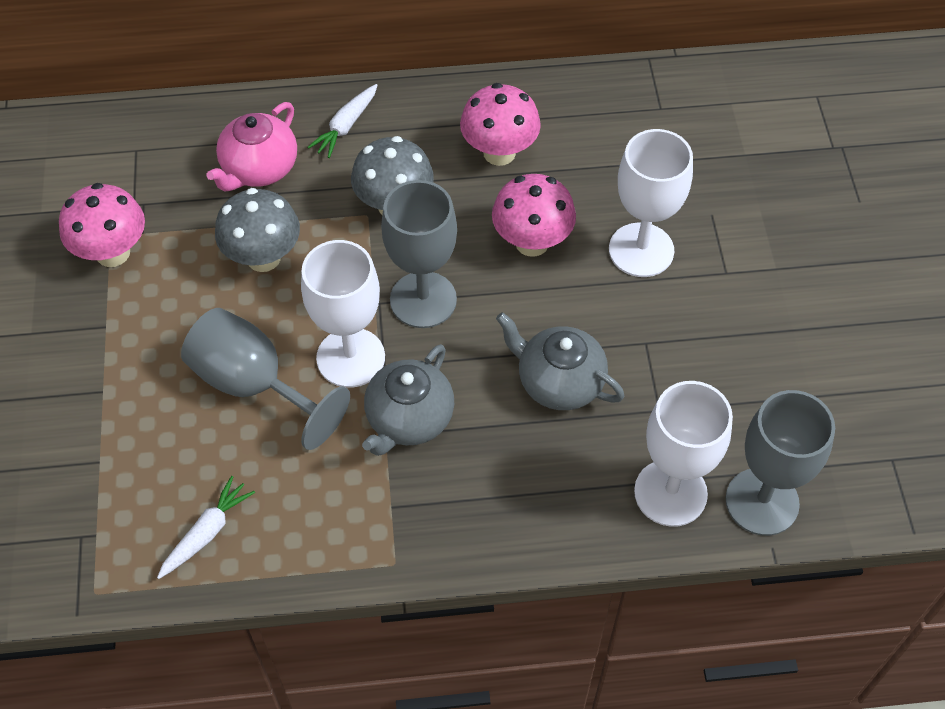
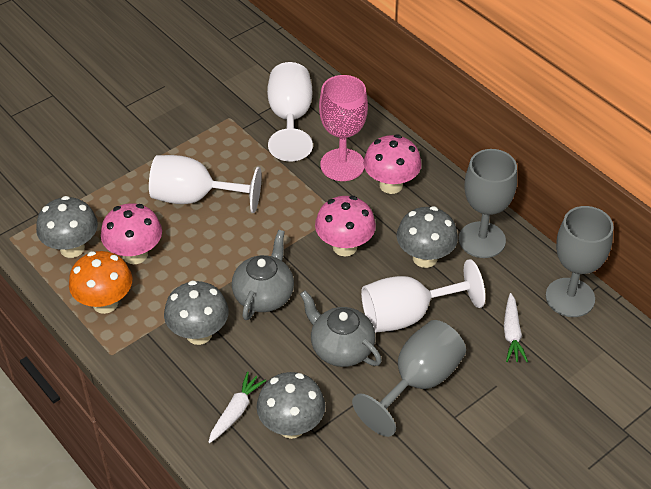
grey mushroom: 2 -> 4
orange mushroom: 0 -> 1
pink goblet: 0 -> 1
pink teapot: 1 -> 0

